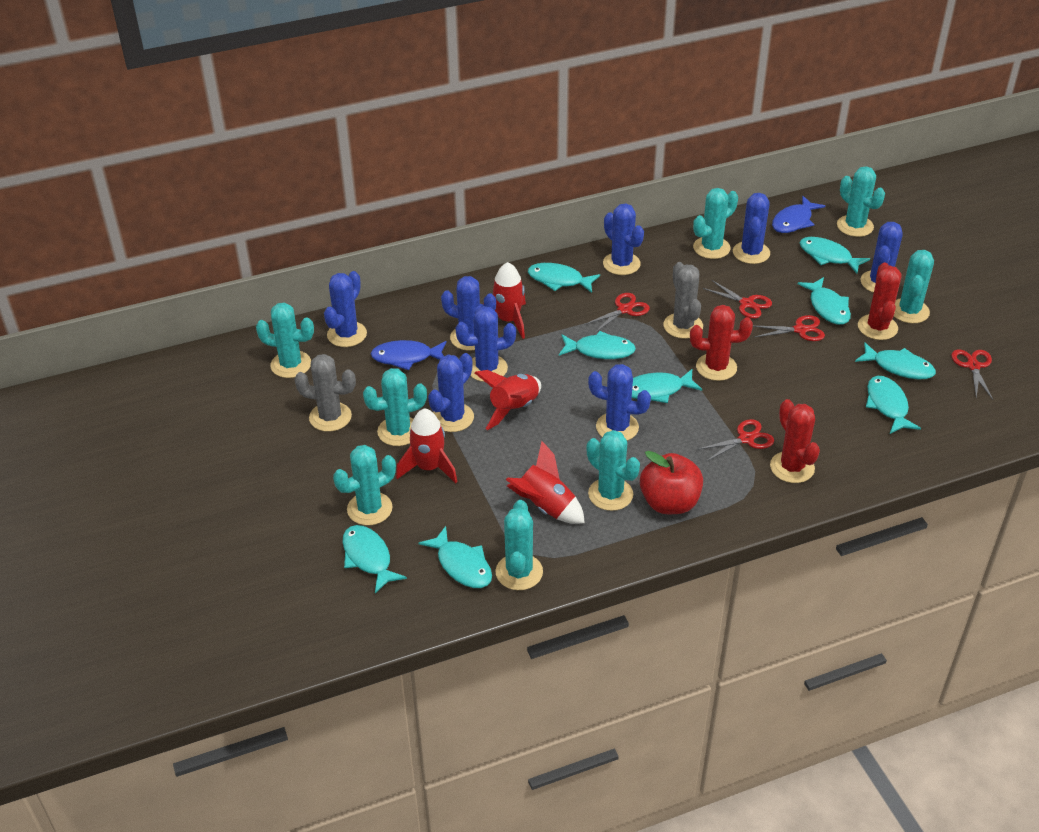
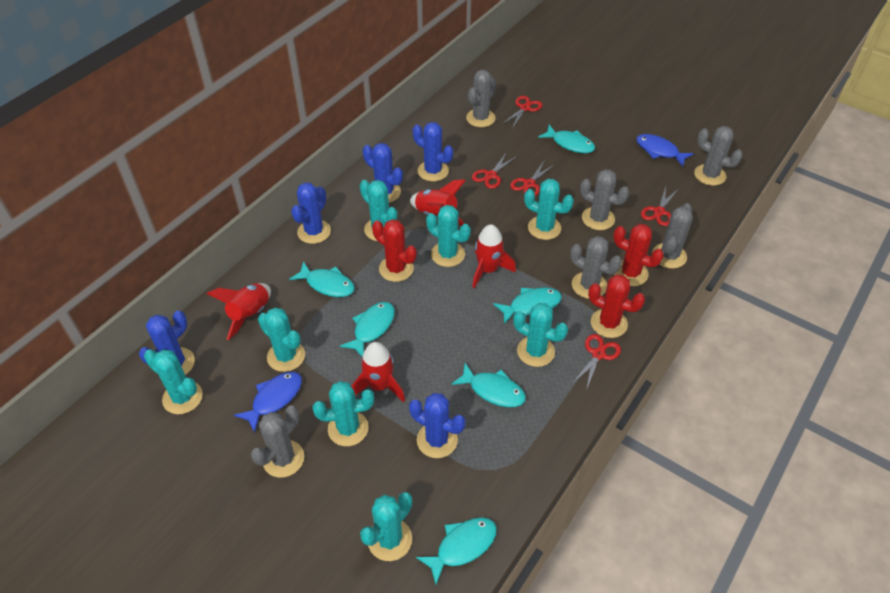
blue cactus: 8 -> 5
grey cactus: 2 -> 6
red apple: 1 -> 0
turquoise fish: 9 -> 6

